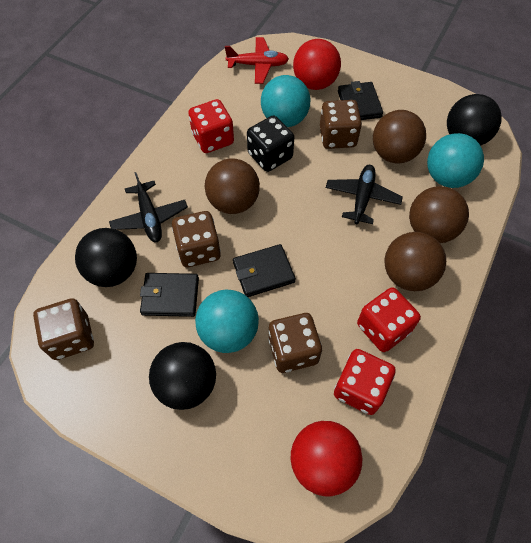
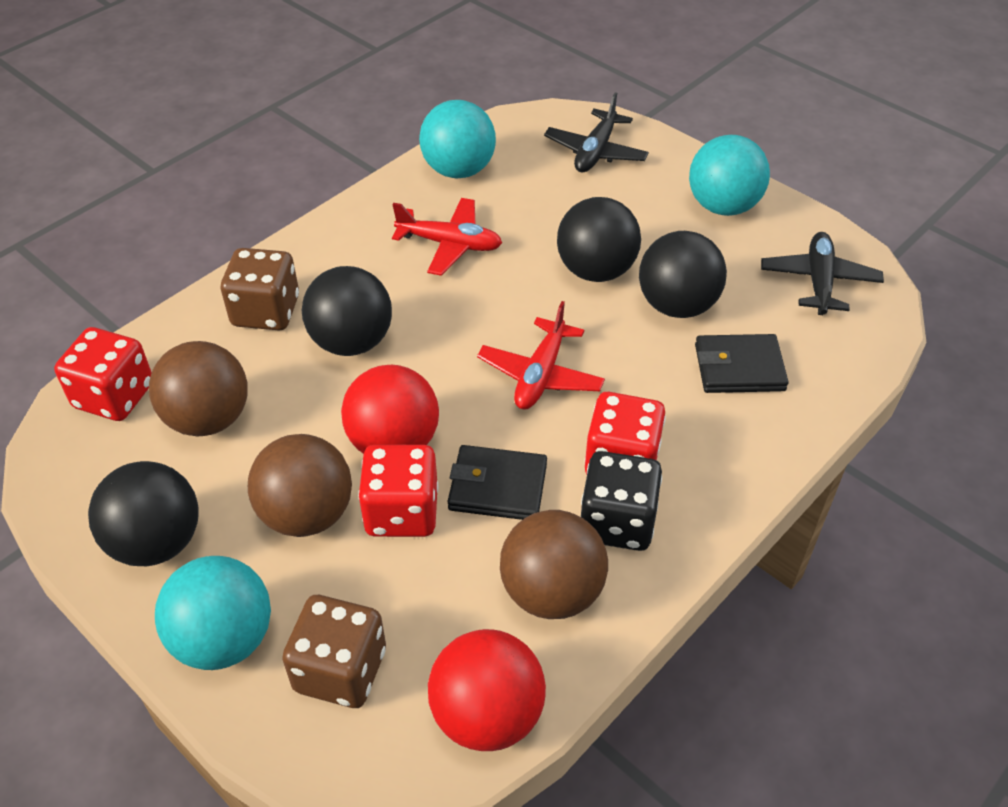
black ball: 3 -> 4
black wallet: 3 -> 2
brown ball: 4 -> 3
brown dice: 4 -> 2
red plane: 1 -> 2

